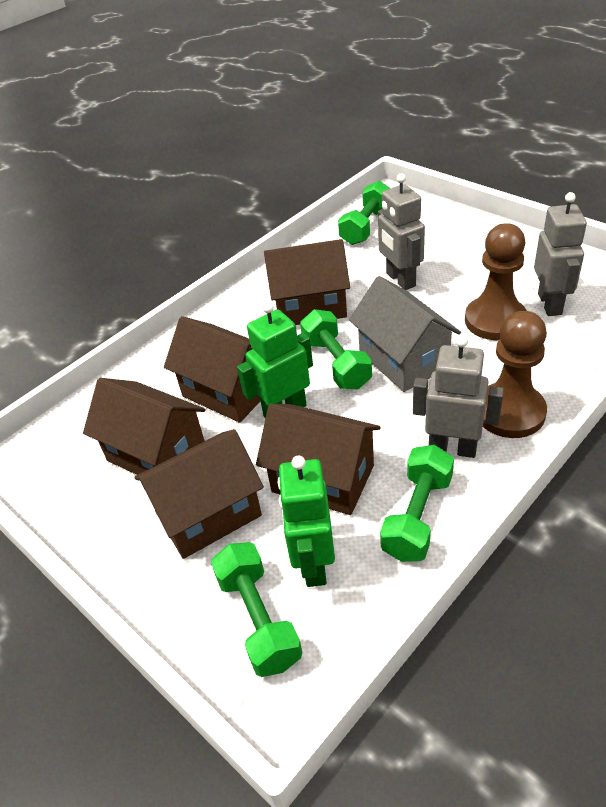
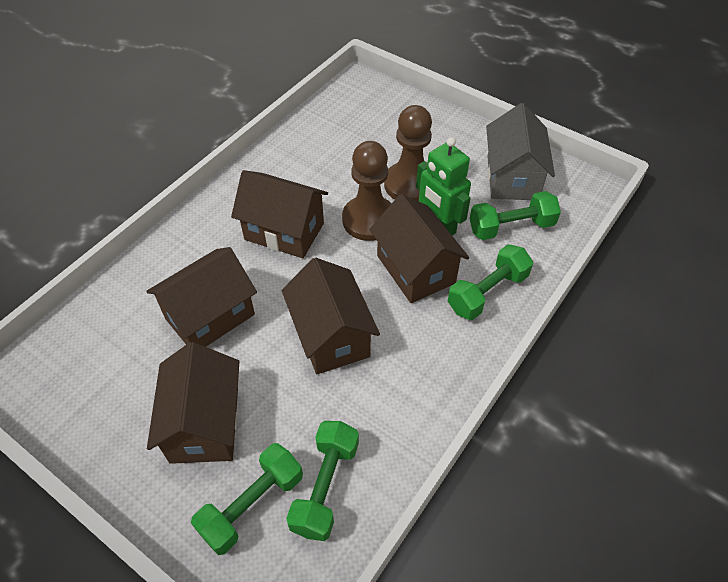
green robot: 2 -> 1
grey robot: 3 -> 0

